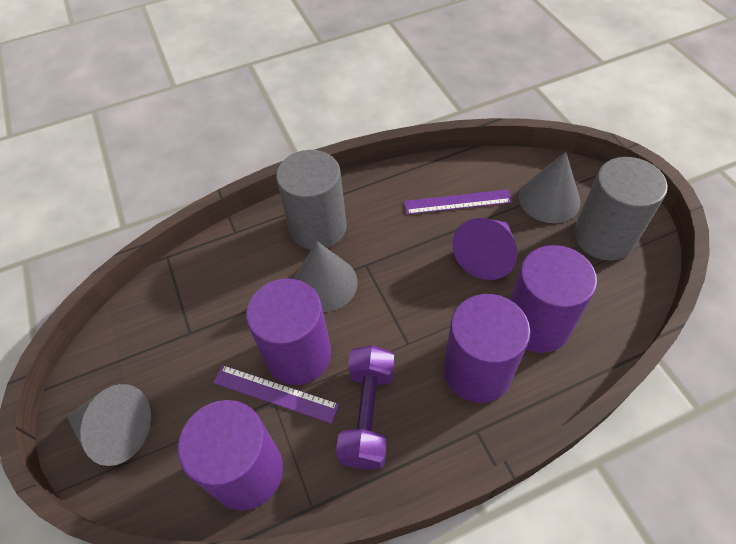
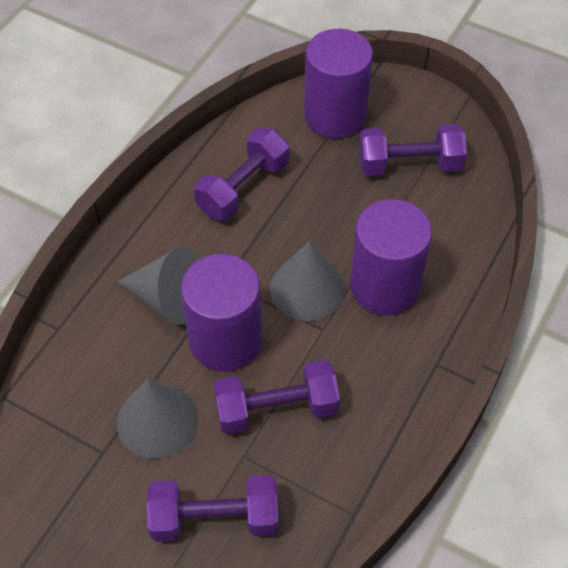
grey cylinder: 2 -> 0
purple cone: 1 -> 0
purple cylinder: 4 -> 3
purple dumbbell: 1 -> 4
purple ruler: 2 -> 0

